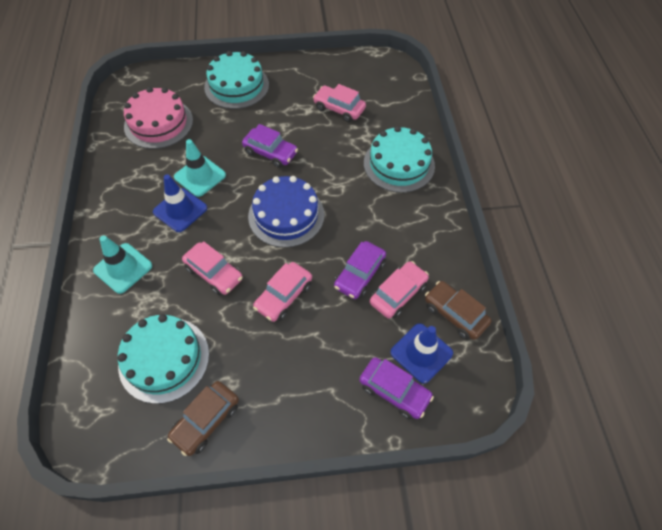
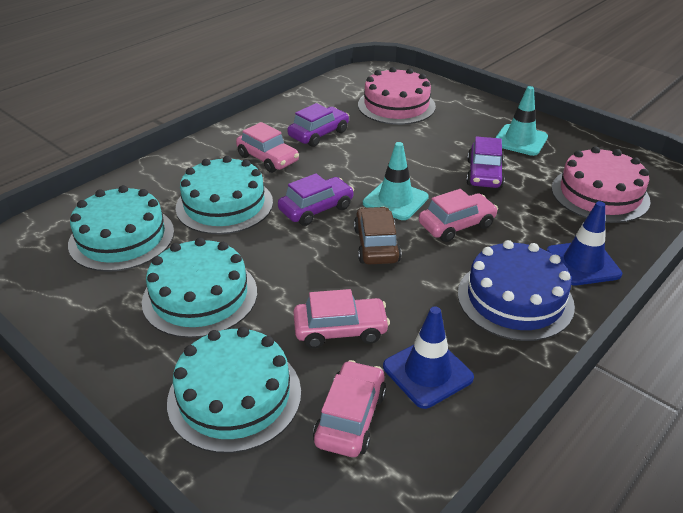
brown car: 2 -> 1
pink cake: 1 -> 2
turquoise cake: 3 -> 4

